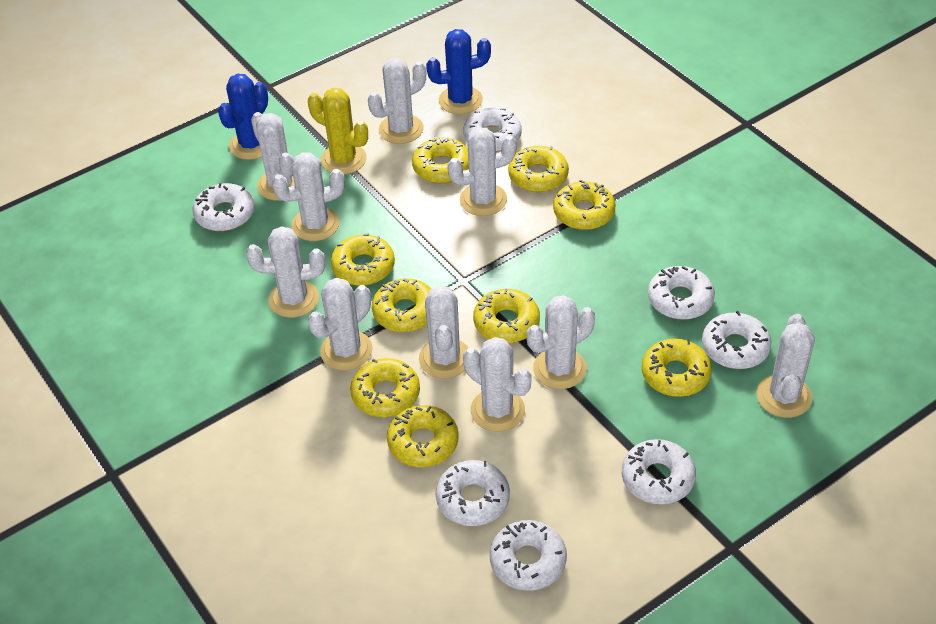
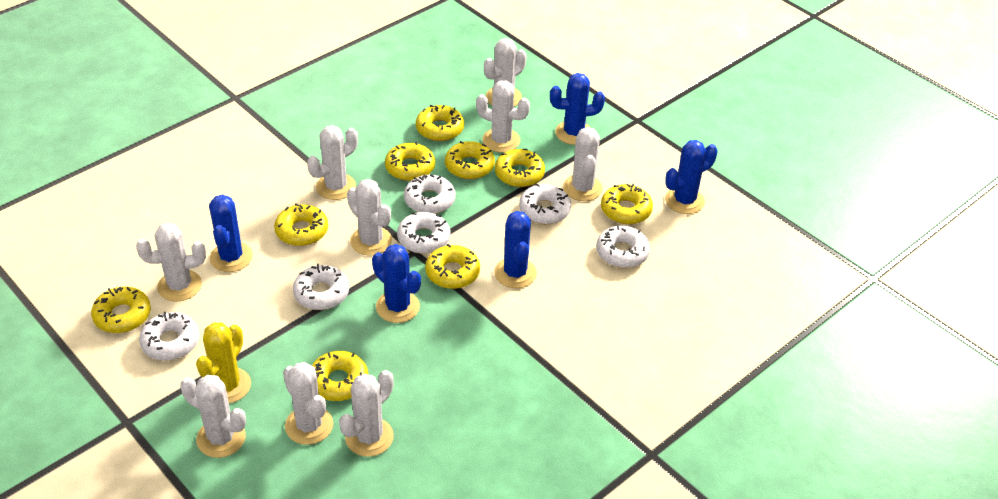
blue cactus: 2 -> 5
white cactus: 10 -> 9
white donut: 7 -> 6

